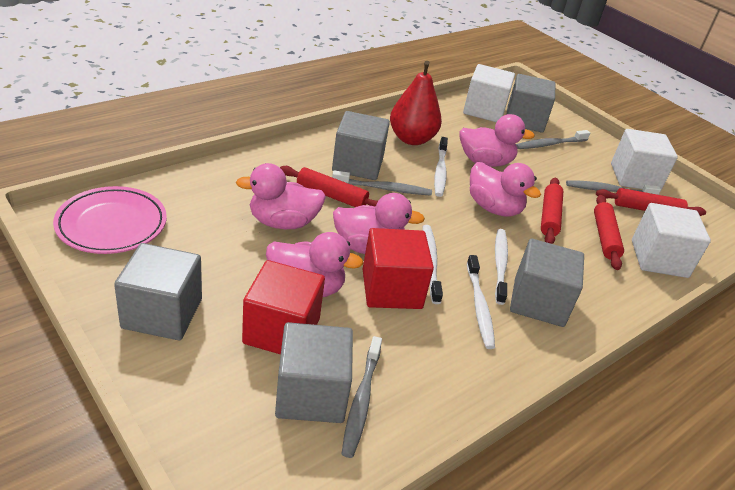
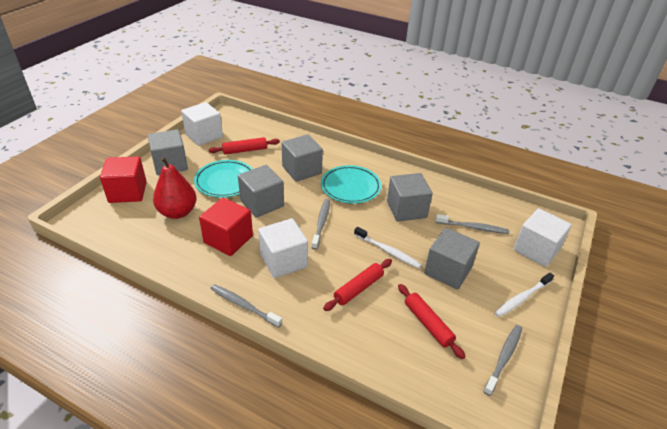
pink duck: 5 -> 0
pink plate: 1 -> 0
red rolling pin: 4 -> 3
turquoise plate: 0 -> 2
white toothbrush: 4 -> 2

